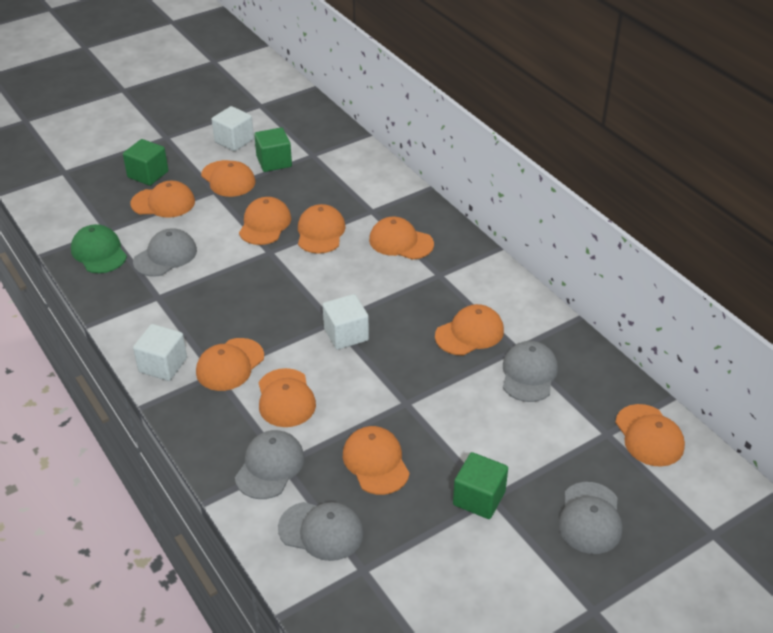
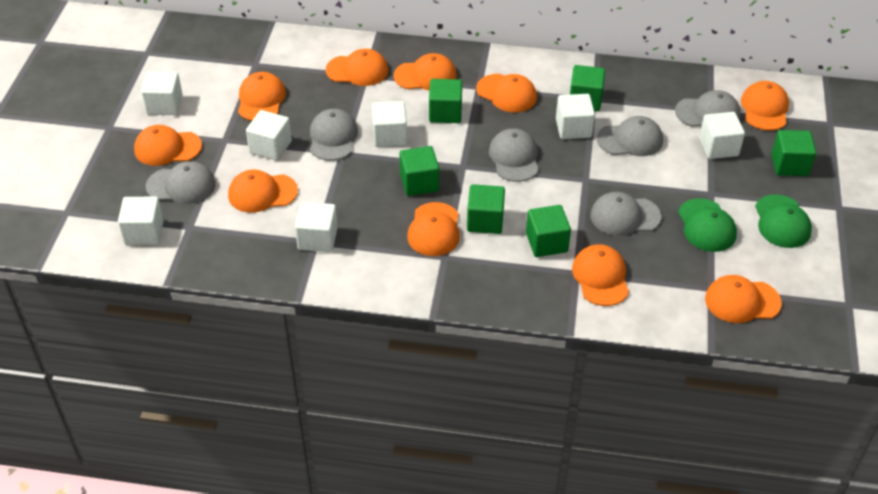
green cap: 1 -> 2
green cube: 3 -> 6
grey cap: 5 -> 6
white cube: 3 -> 7

